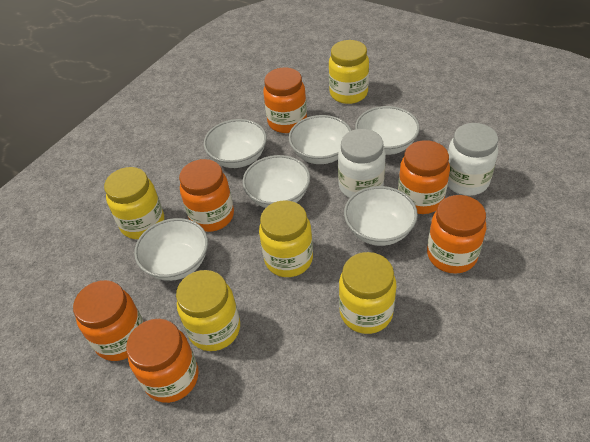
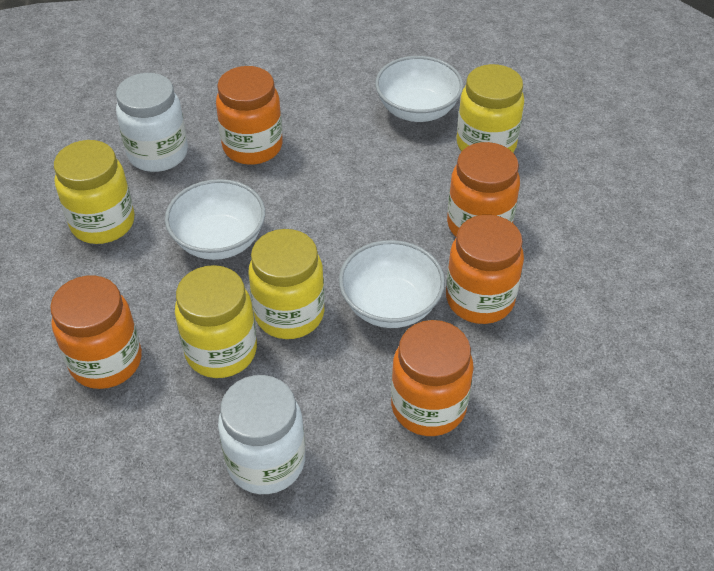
orange jar: 6 -> 5
white bowl: 6 -> 3
yellow jar: 5 -> 4

